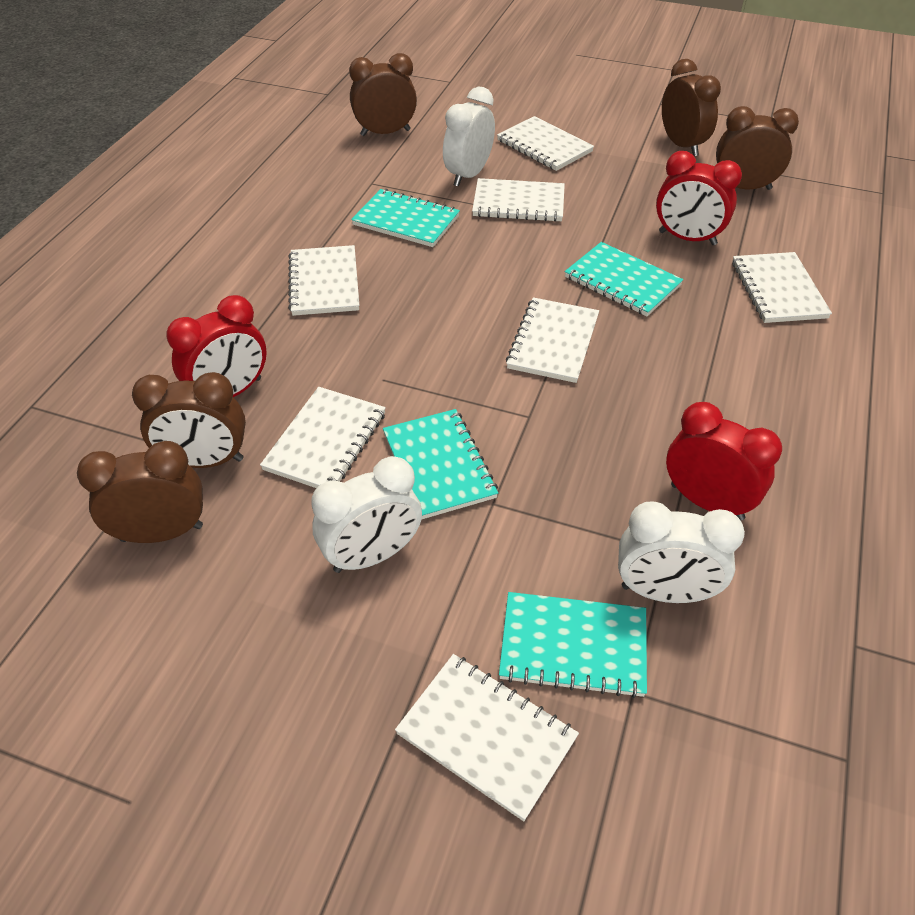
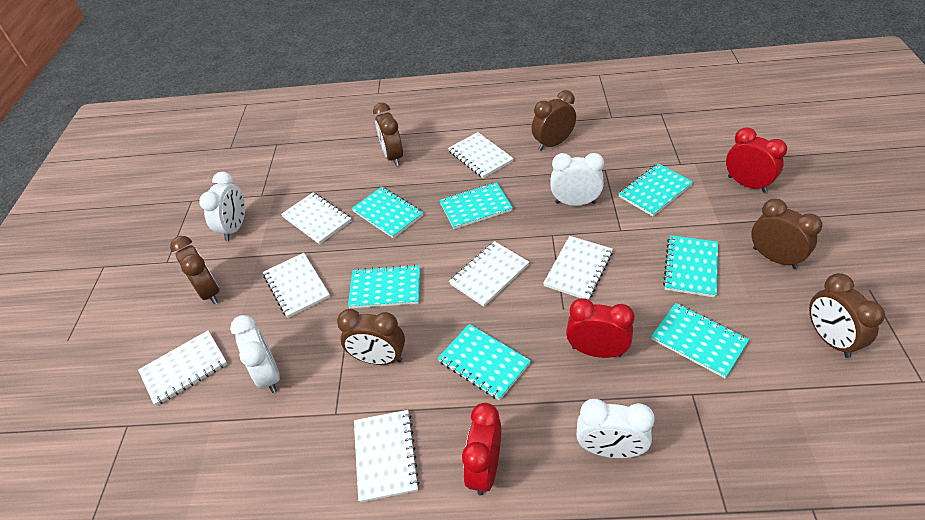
brown clock: 5 -> 6
turquoise notebook: 4 -> 7
white clock: 3 -> 4

